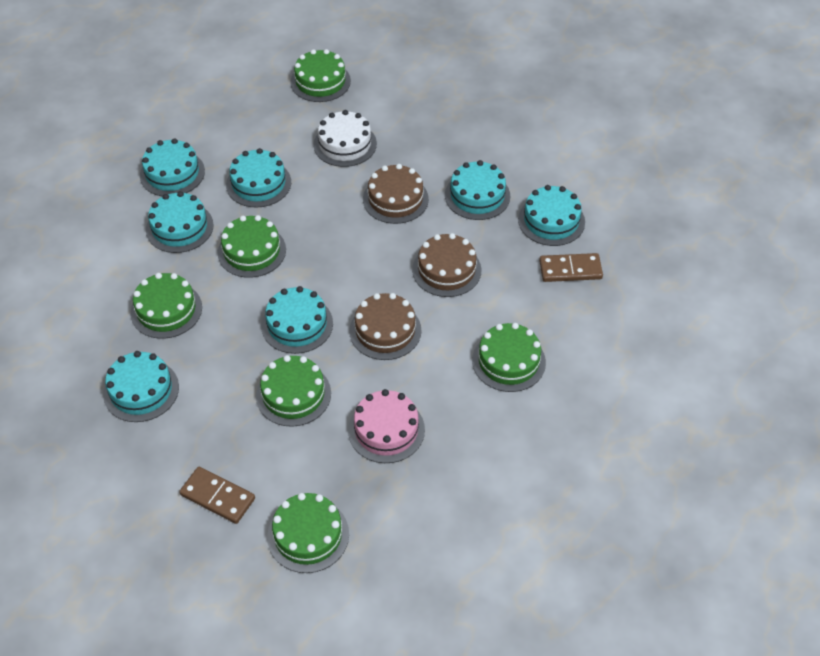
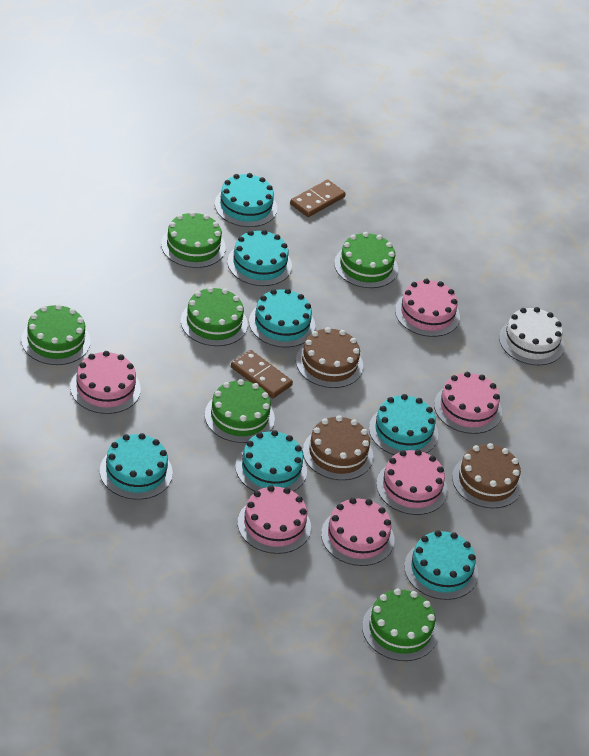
pink cake: 1 -> 6

